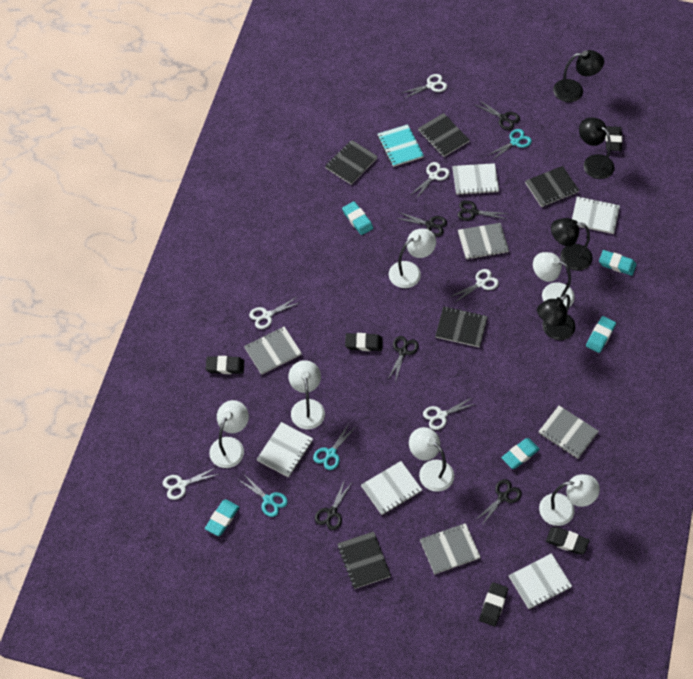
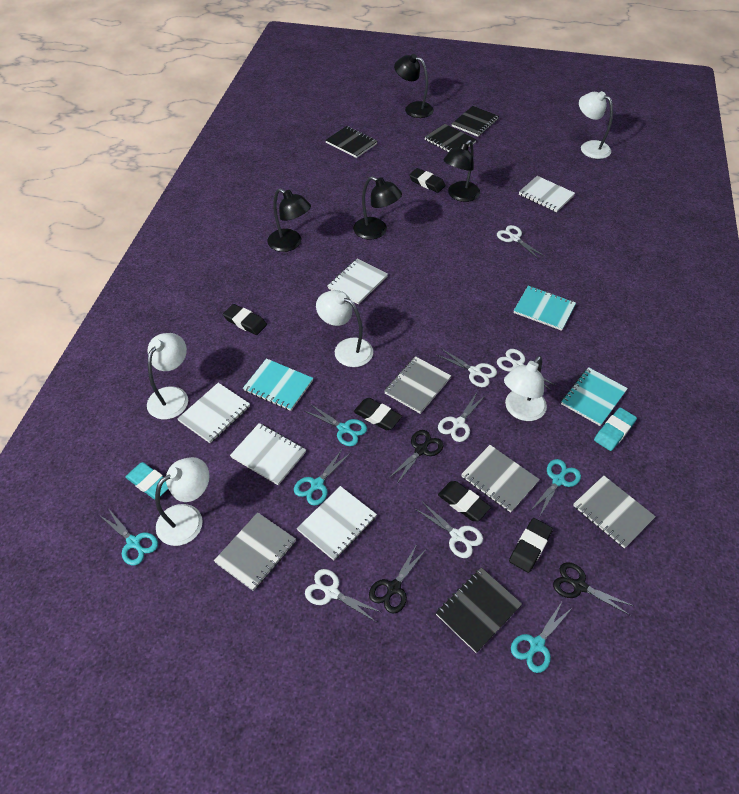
black notebook: 5 -> 4
black scissors: 6 -> 3
turquoise eraser: 5 -> 2
turquoise notebook: 1 -> 3
turquoise scissors: 3 -> 5
white lamp: 6 -> 5

